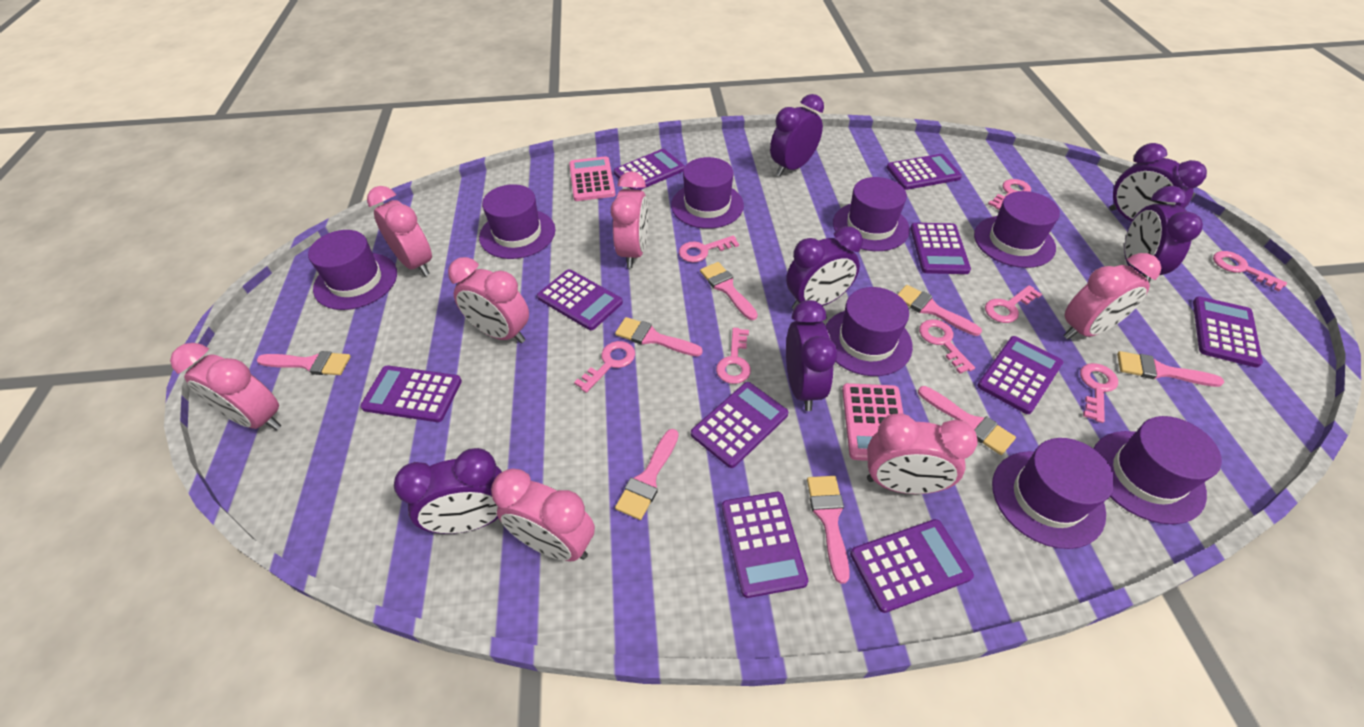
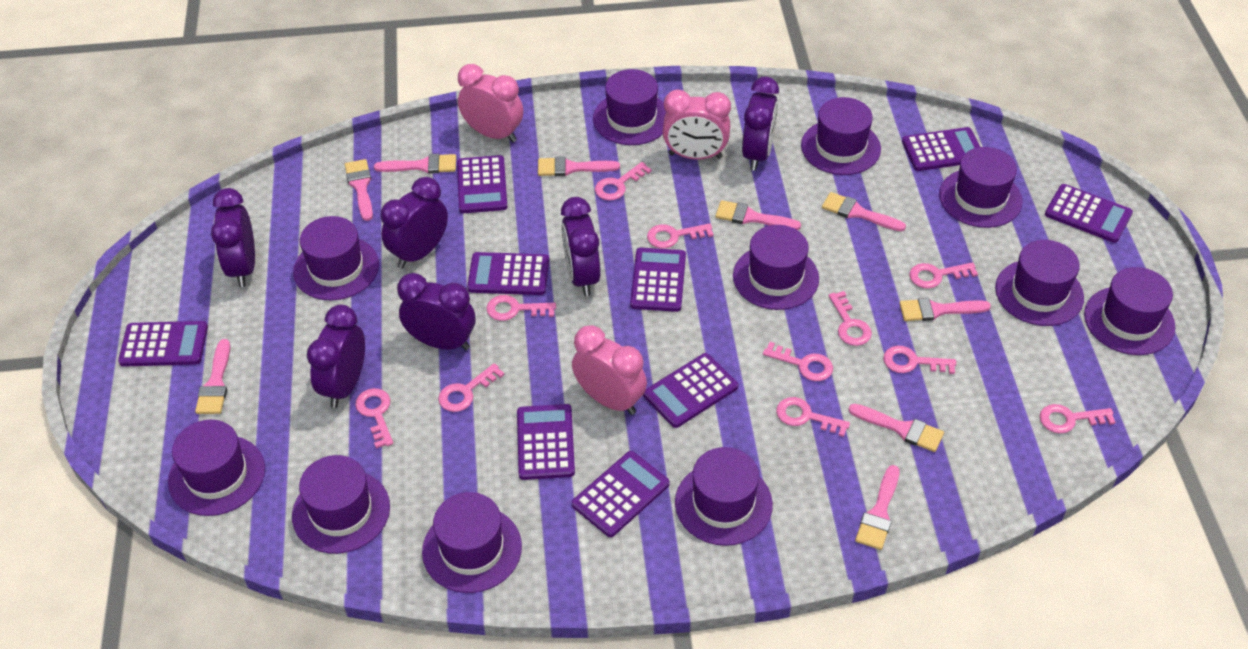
pink brush: 8 -> 9
pink calculator: 2 -> 0
pink clock: 7 -> 3
pink key: 8 -> 11
purple calculator: 10 -> 9
purple hat: 8 -> 11

